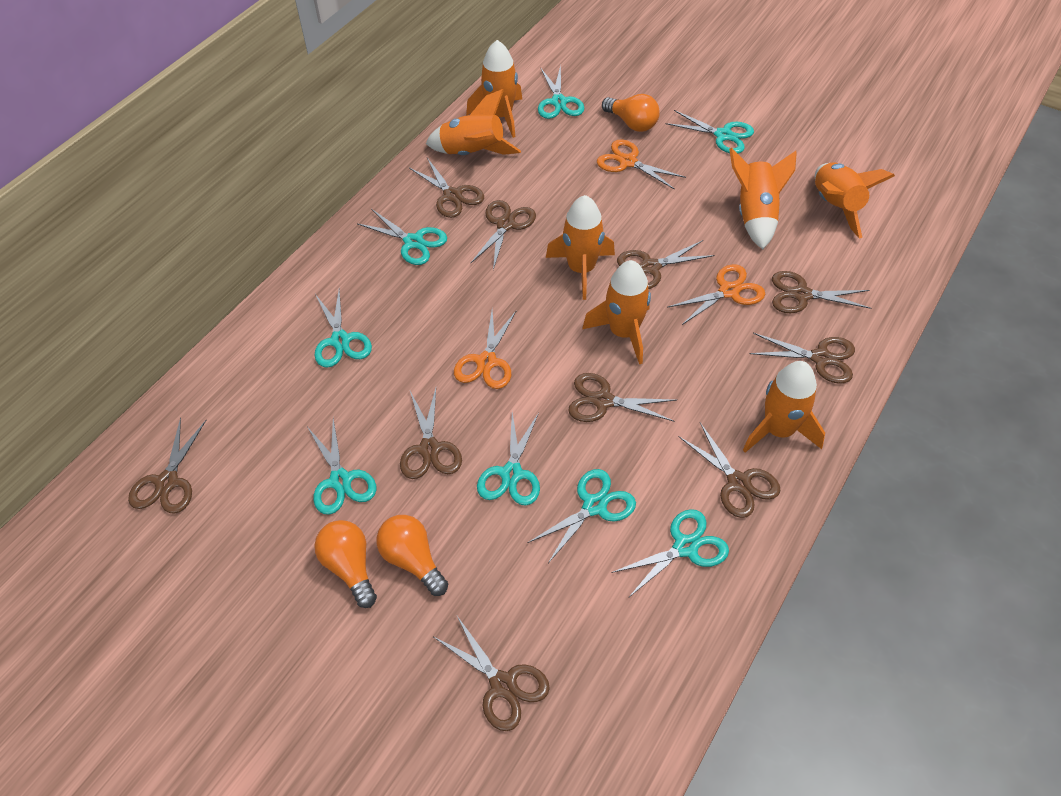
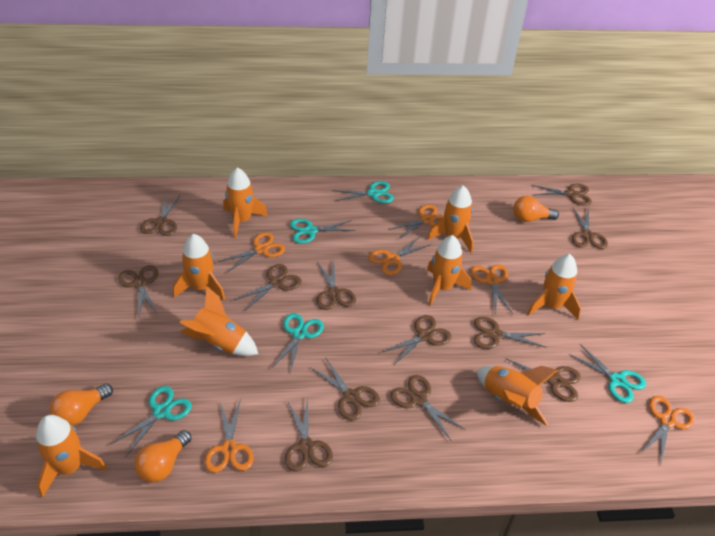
brown scissors: 10 -> 12
orange rocket: 7 -> 8
orange scissors: 3 -> 6
turquoise scissors: 8 -> 5

